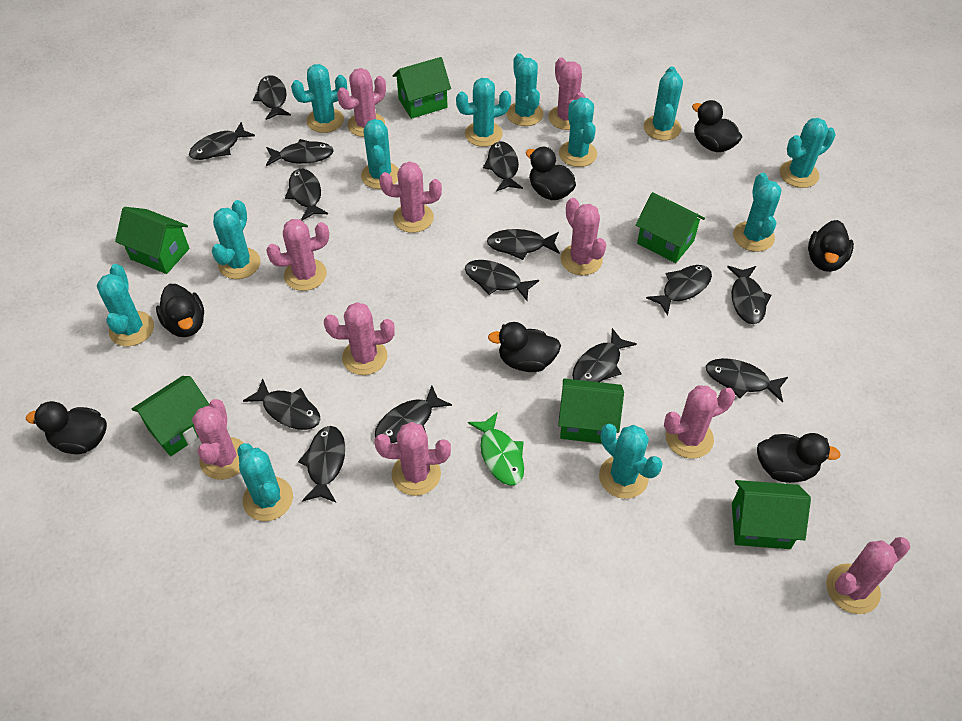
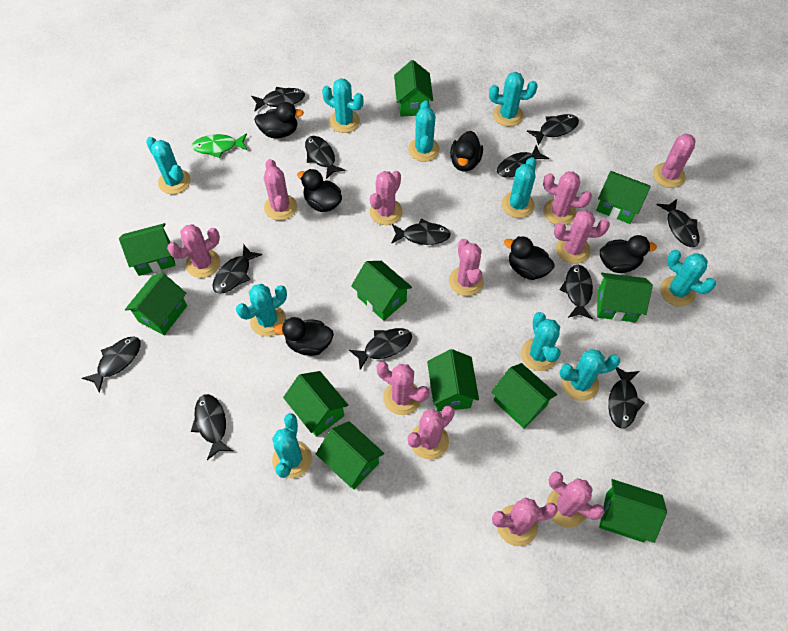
black duck: 7 -> 6
black fish: 14 -> 12
green house: 6 -> 11
pink cactus: 10 -> 11
turquoise cactus: 12 -> 10

